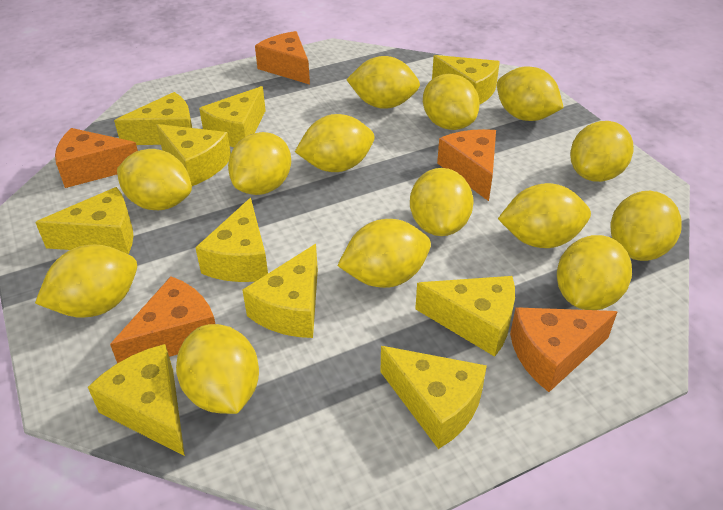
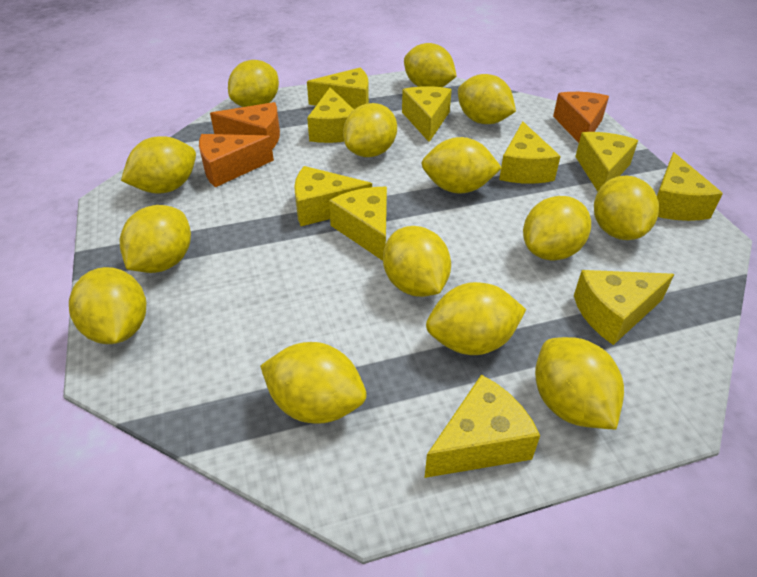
orange cheese: 5 -> 3

